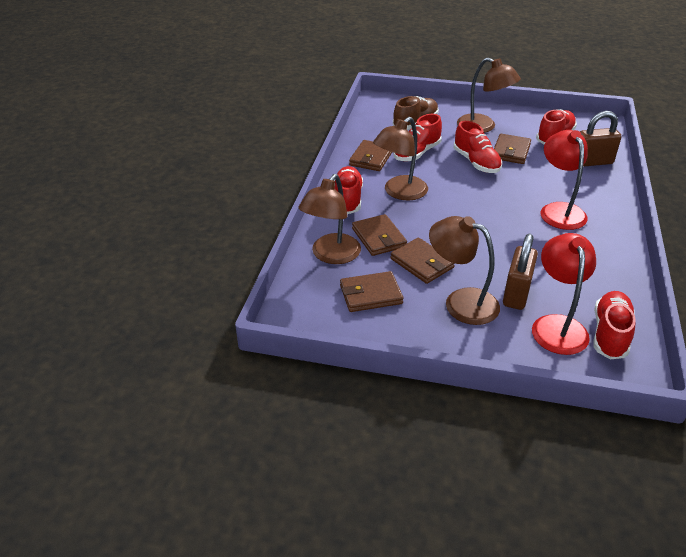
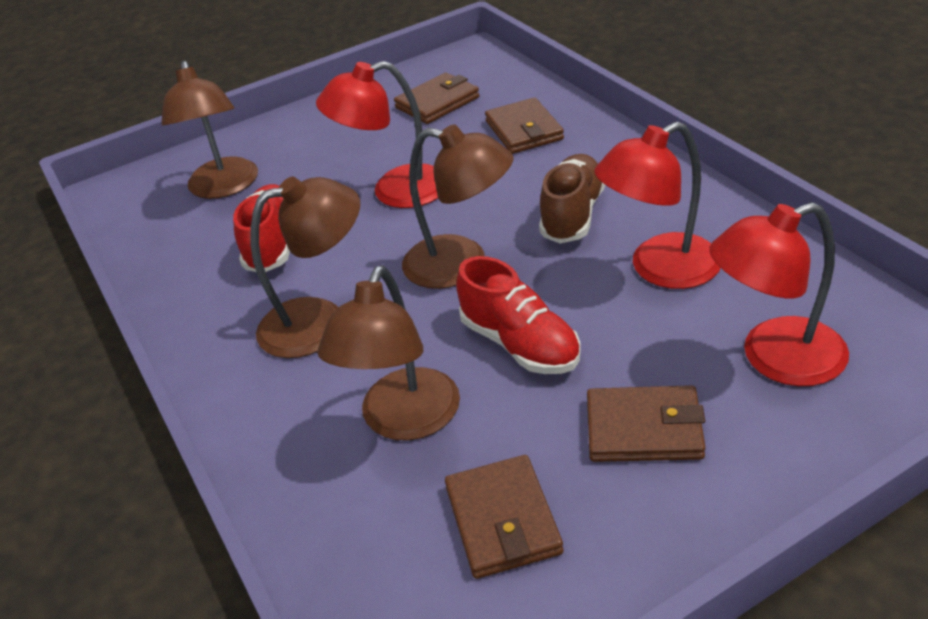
brown padlock: 2 -> 0
brown wallet: 5 -> 4
red lamp: 2 -> 3
red shoe: 5 -> 2

